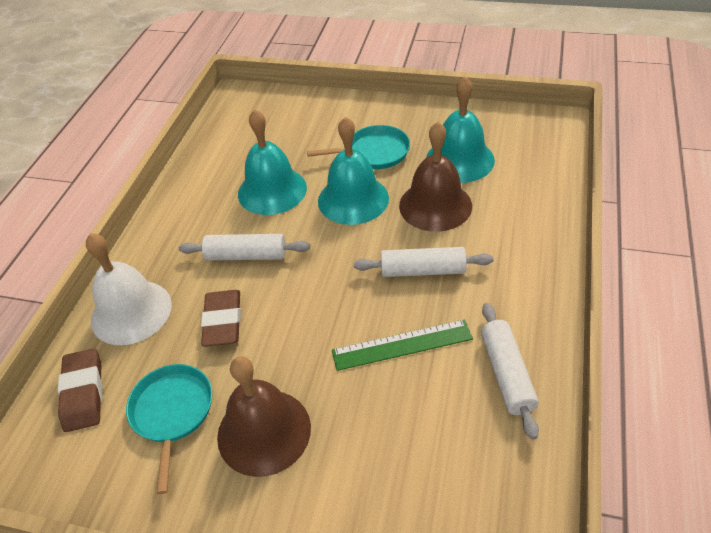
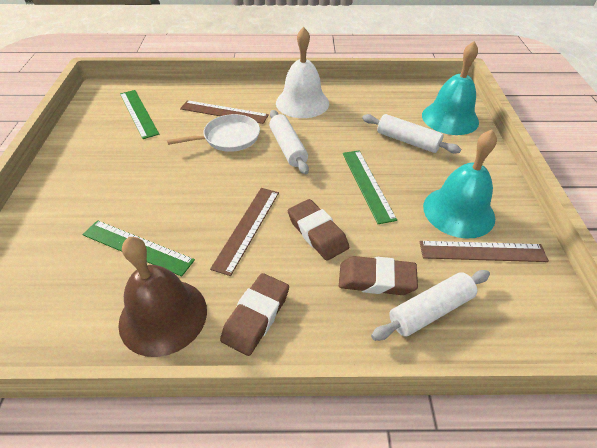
brown bell: 2 -> 1
brown eraser: 2 -> 3
brown ruler: 0 -> 3
green ruler: 1 -> 3
turquoise bell: 3 -> 2
turquoise pan: 2 -> 0
white pan: 0 -> 1

